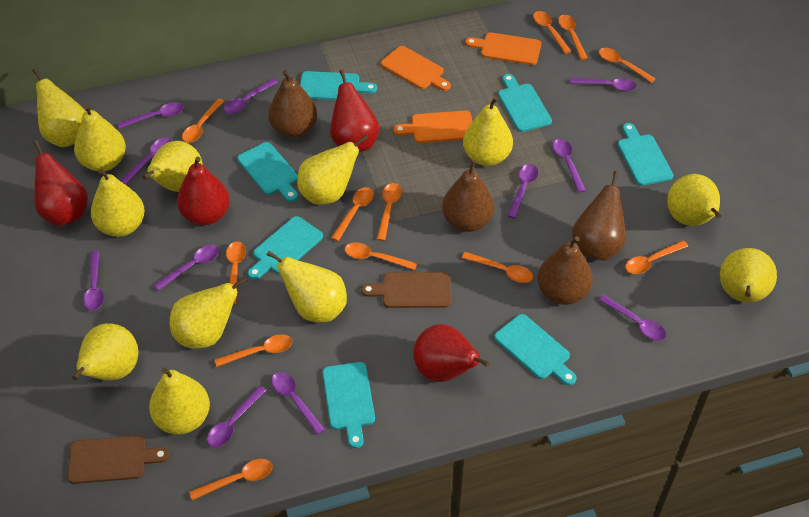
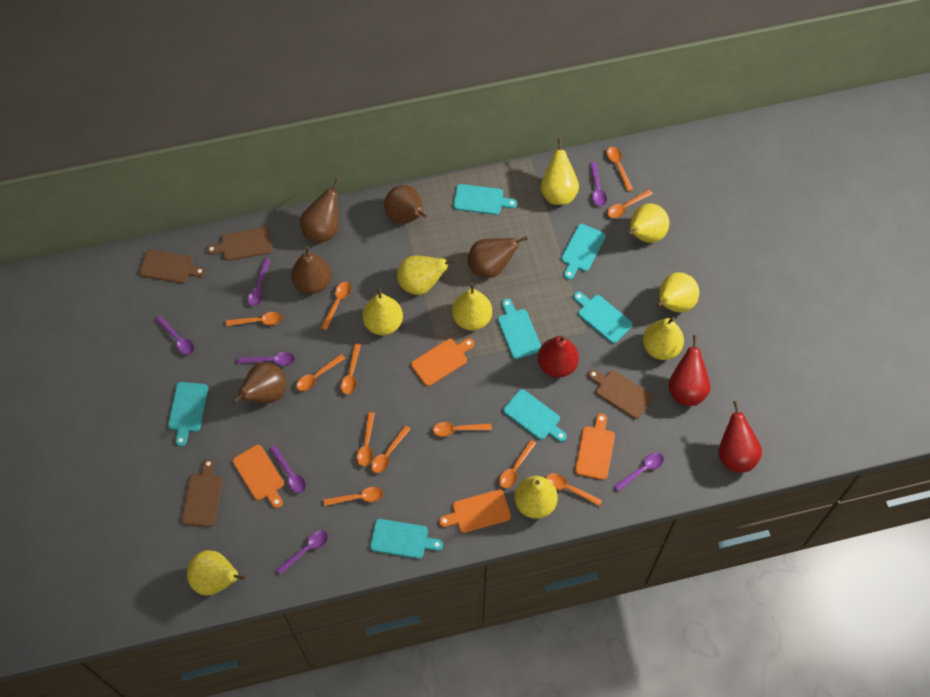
brown cutting board: 2 -> 4
brown pear: 4 -> 5
orange cutting board: 3 -> 4
purple spoon: 11 -> 7
red pear: 4 -> 3
yellow pear: 12 -> 9

